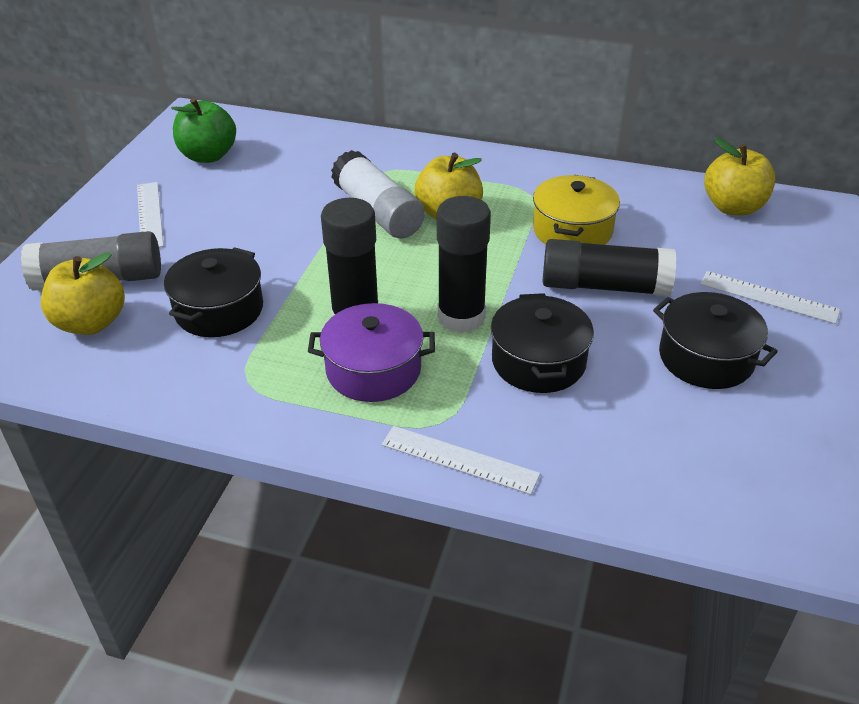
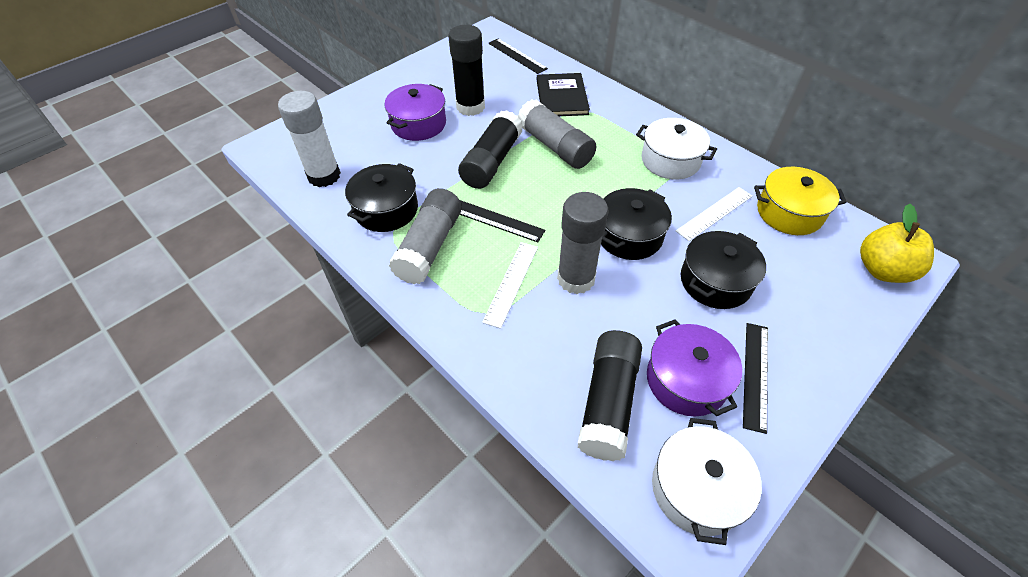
black book: 0 -> 1
black ruler: 0 -> 3
green apple: 1 -> 0
grey glue stick: 1 -> 3
purple pot: 1 -> 2
white pot: 0 -> 2
white ruler: 3 -> 2
yellow apple: 3 -> 1

